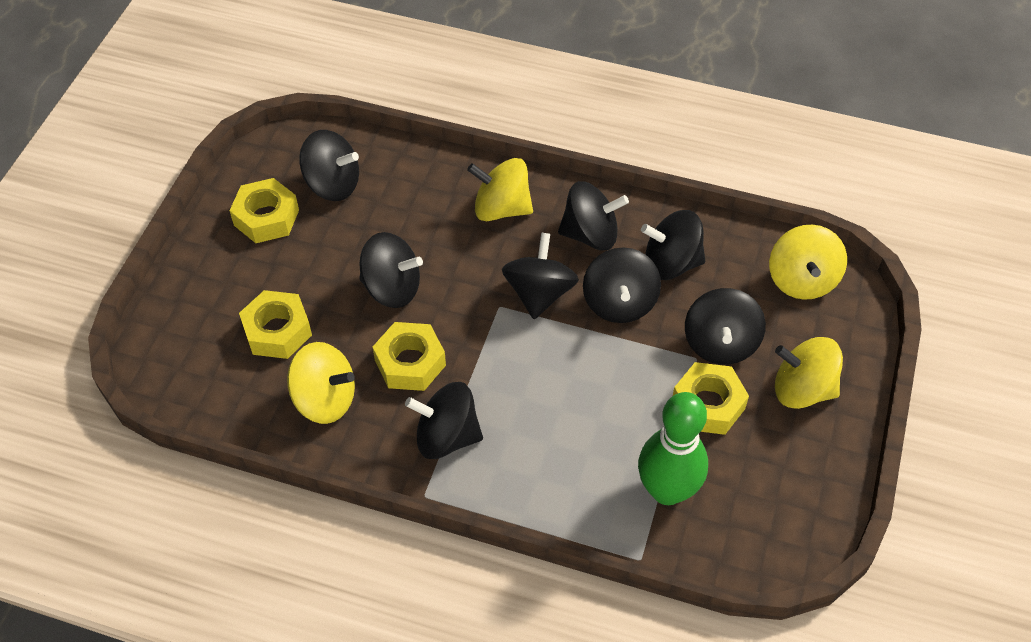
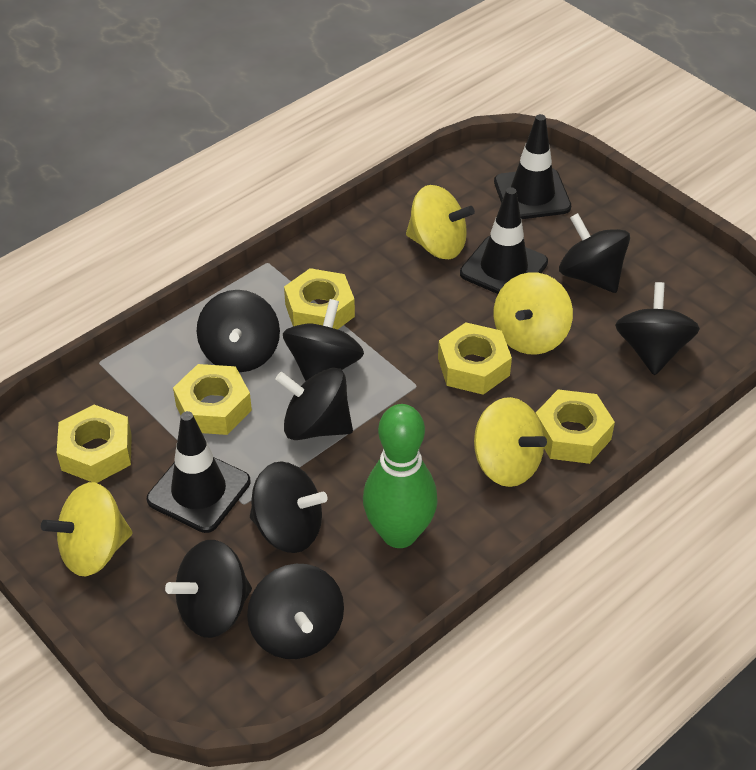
black traffic cone: 0 -> 3
yellow nut: 4 -> 5

